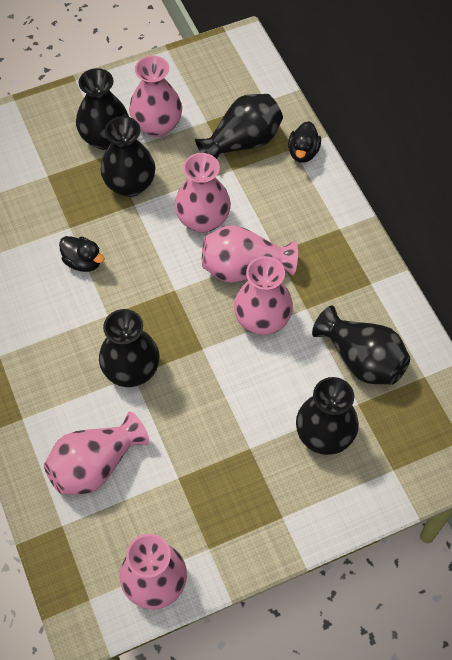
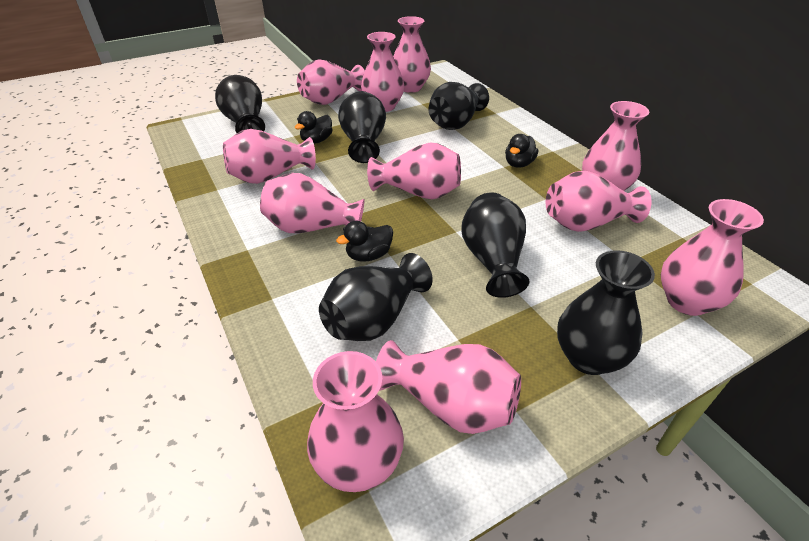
black duck: 2 -> 3
pink vase: 6 -> 11

